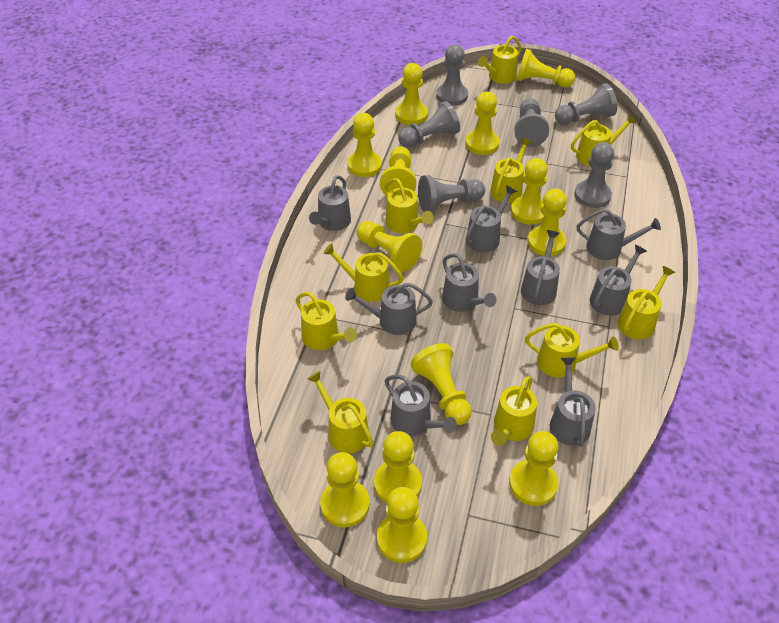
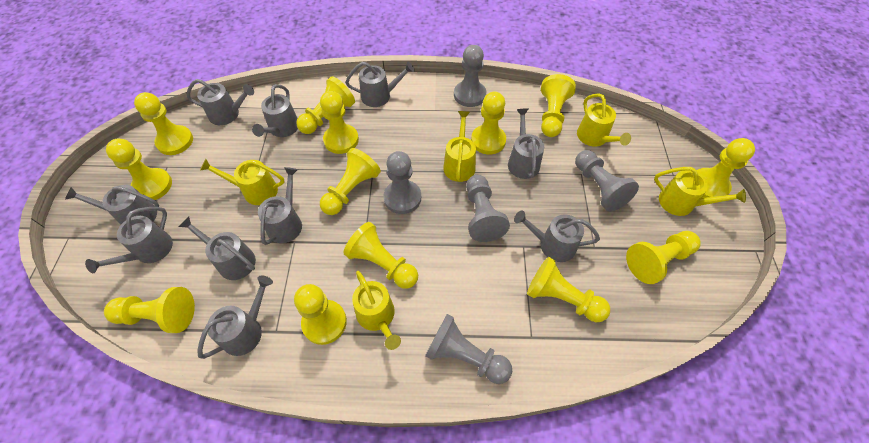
grey pawn: 6 -> 5
grey watering can: 9 -> 10
yellow watering can: 10 -> 5

